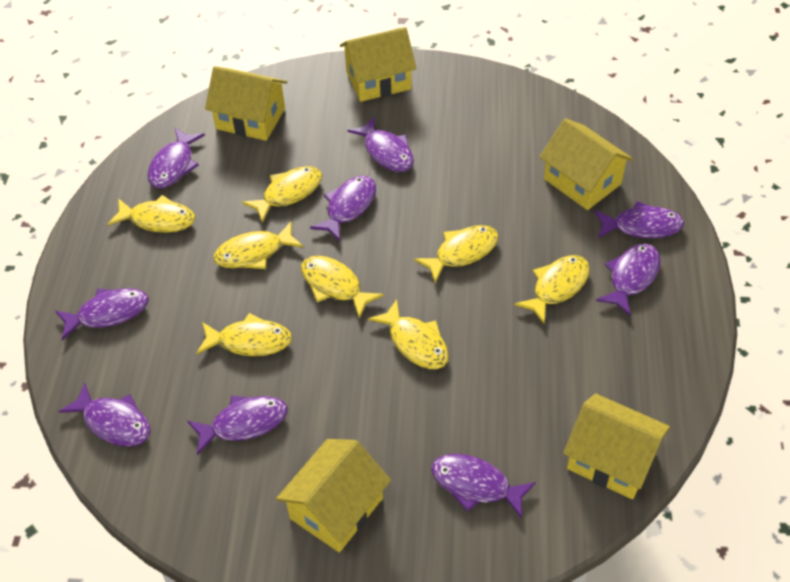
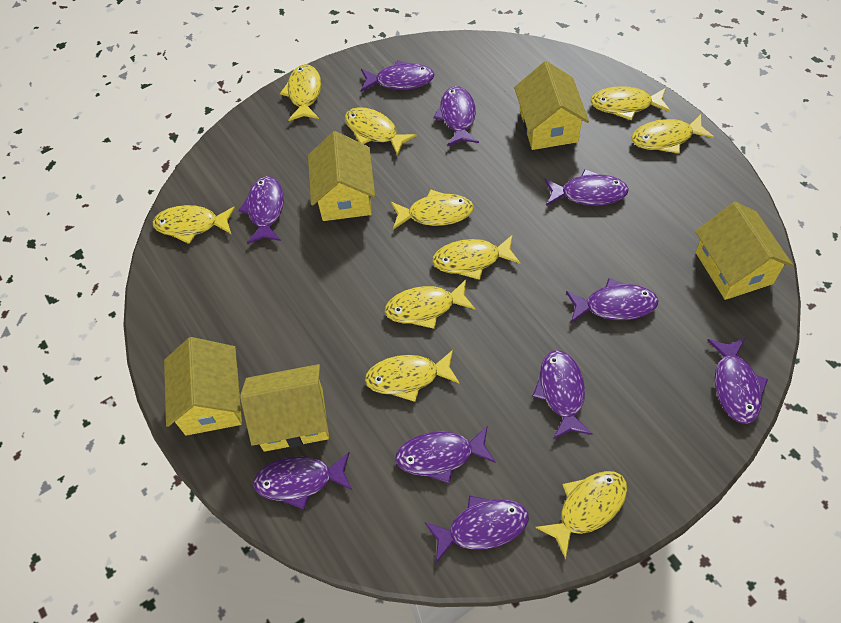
purple fish: 9 -> 10
yellow fish: 8 -> 10

